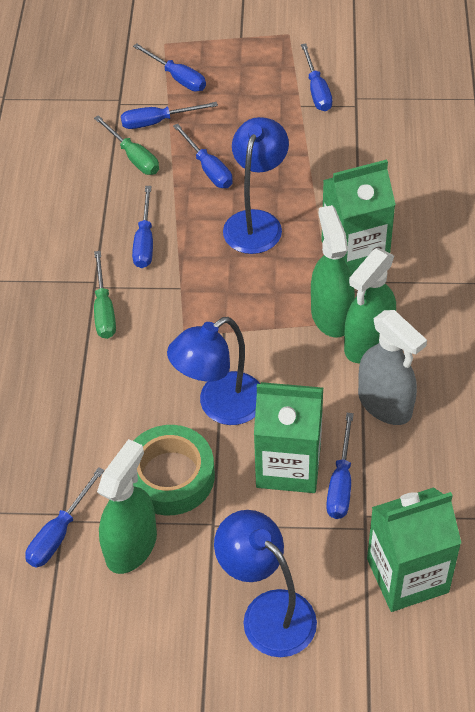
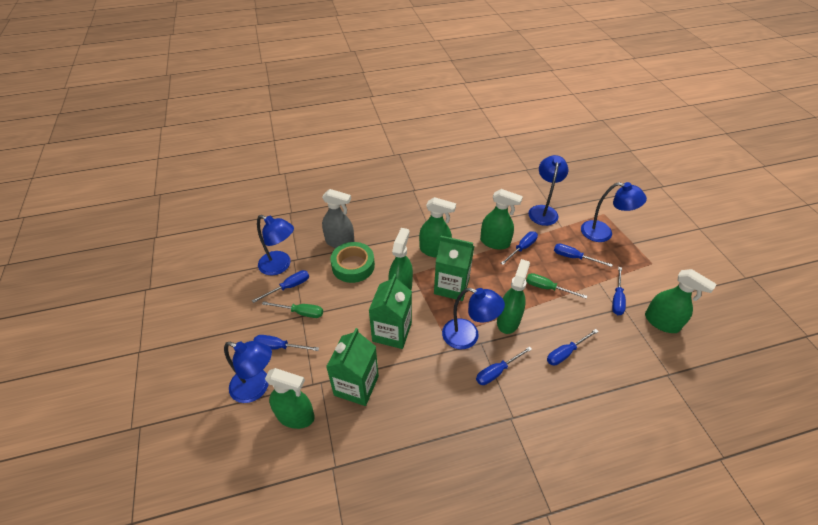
blue lamp: 3 -> 5
green spray bottle: 3 -> 6

